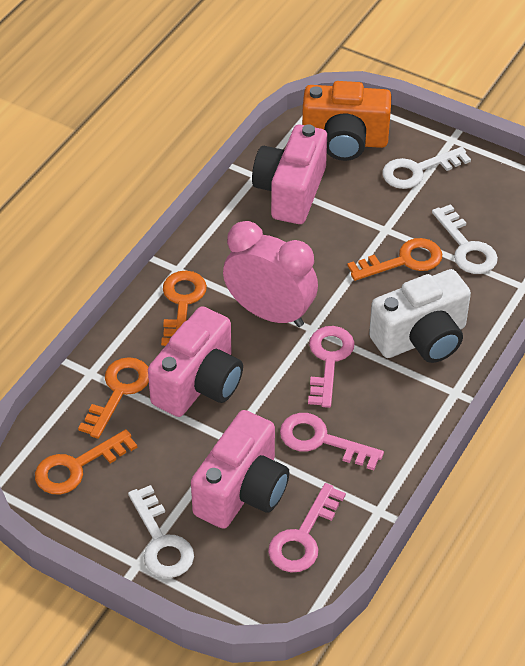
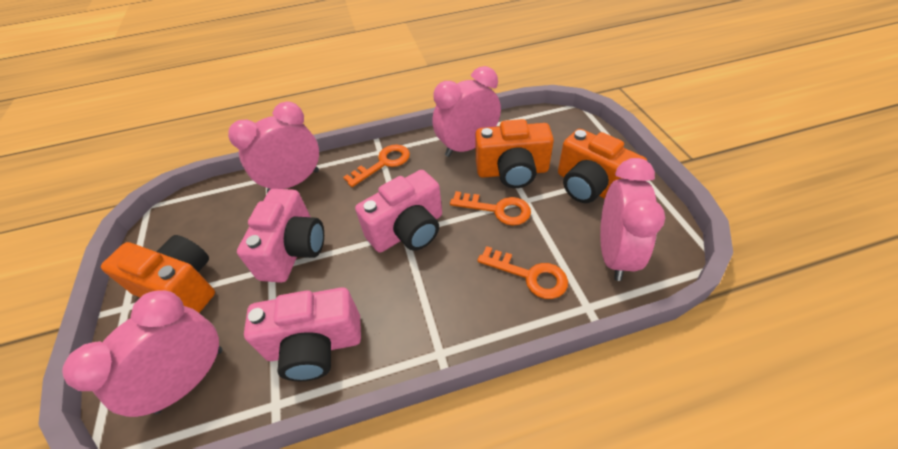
orange camera: 1 -> 3
orange key: 4 -> 3
pink clock: 1 -> 4
pink key: 3 -> 0
white camera: 1 -> 0
white key: 3 -> 0

